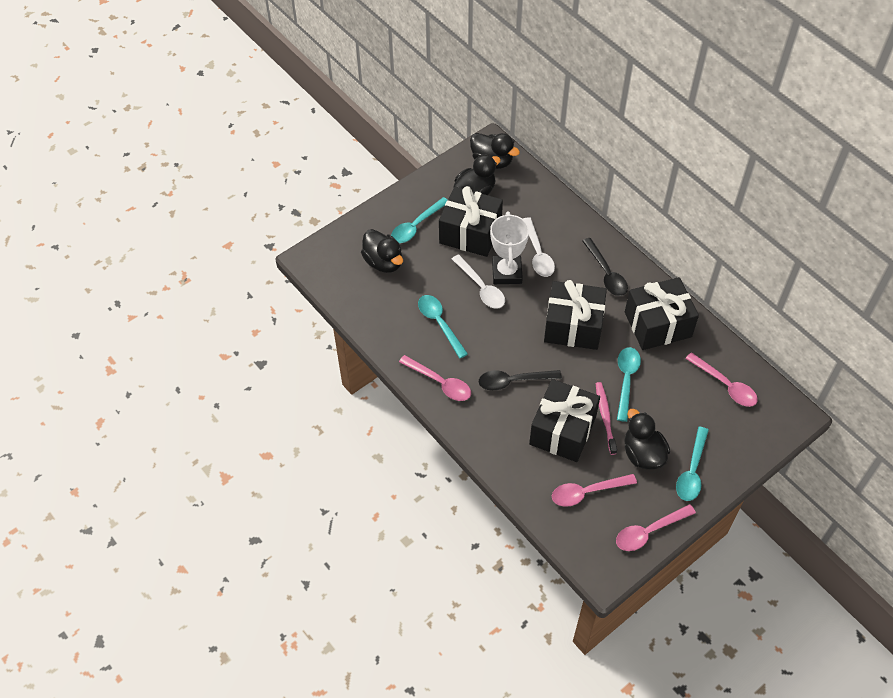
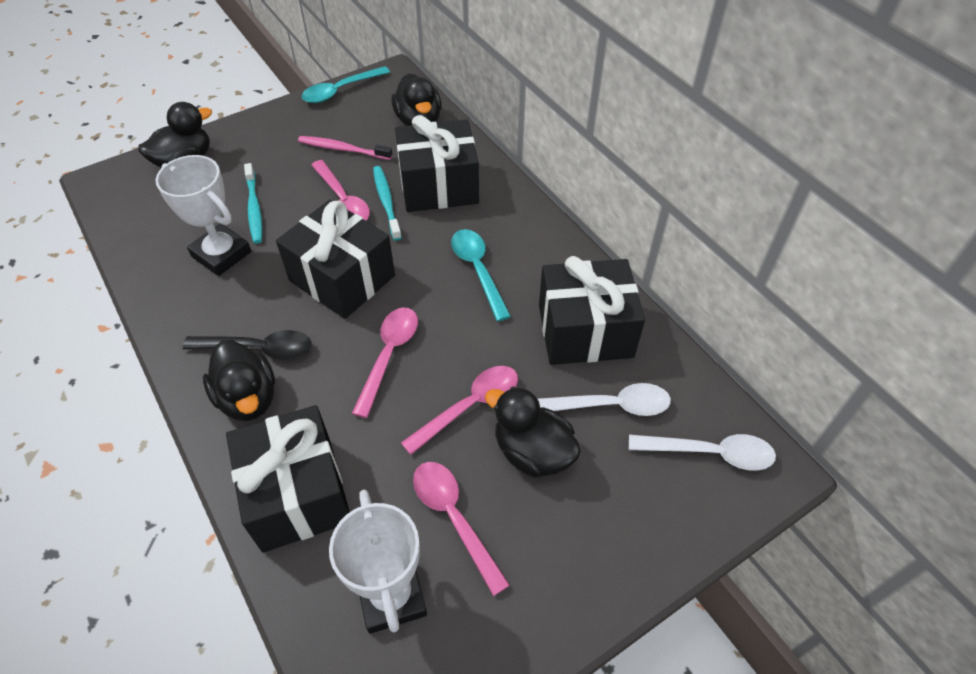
black spoon: 2 -> 1
turquoise spoon: 4 -> 2
turquoise toothbrush: 0 -> 2
white trophy: 1 -> 2

